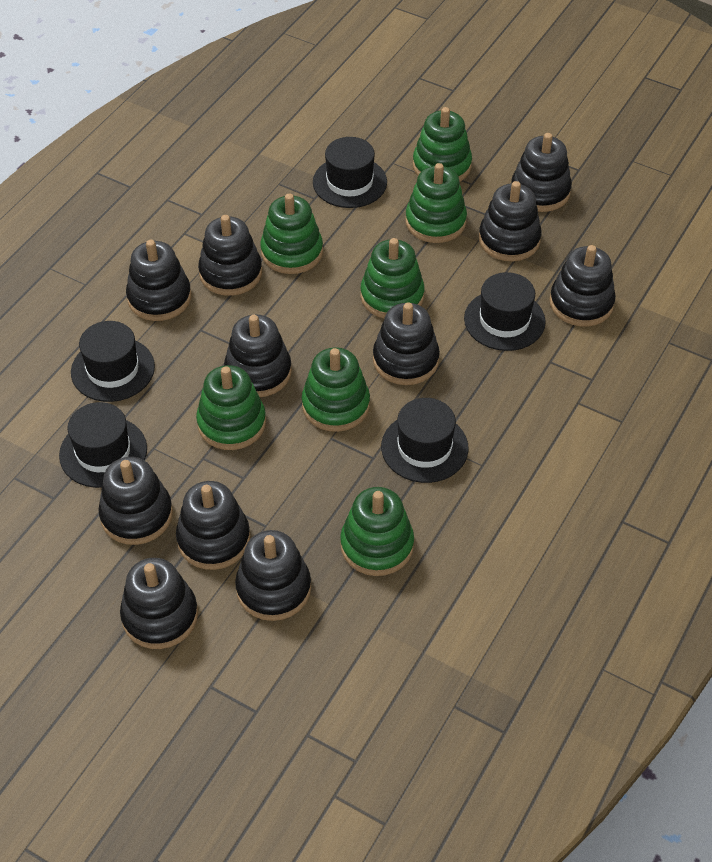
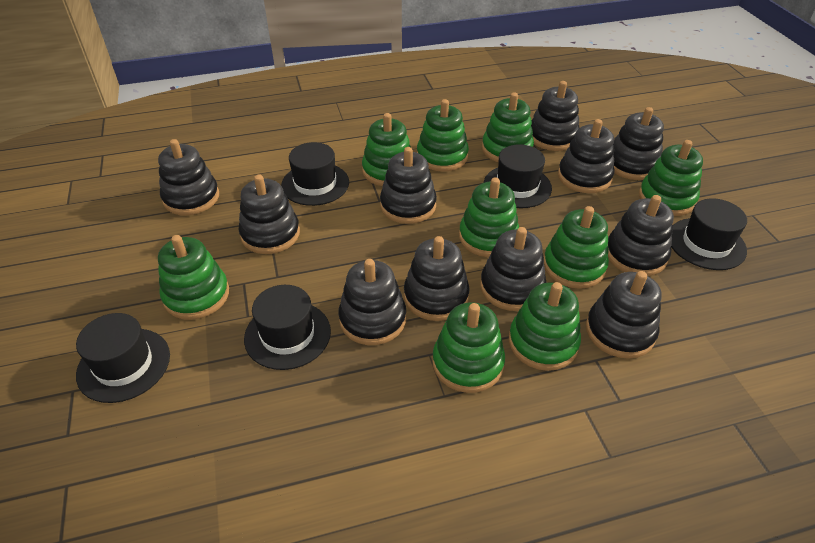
green stacking toy: 7 -> 9

